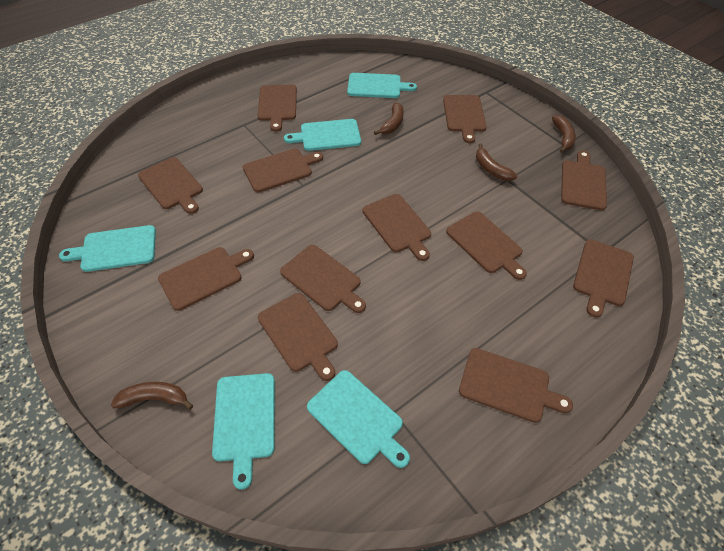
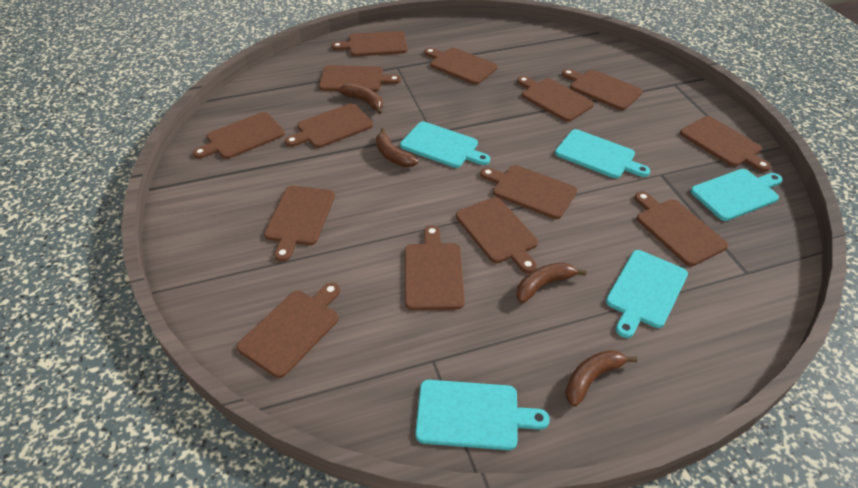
brown cutting board: 12 -> 14

